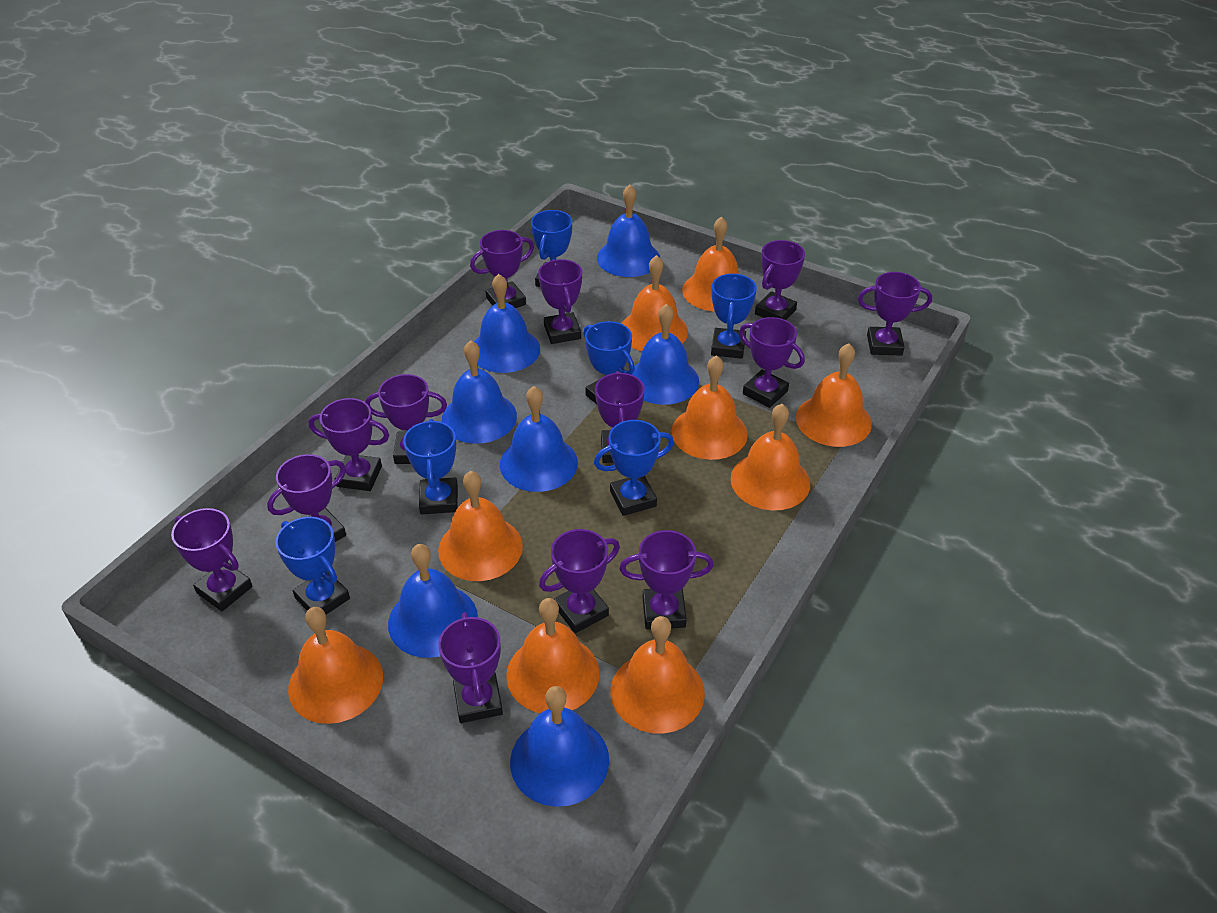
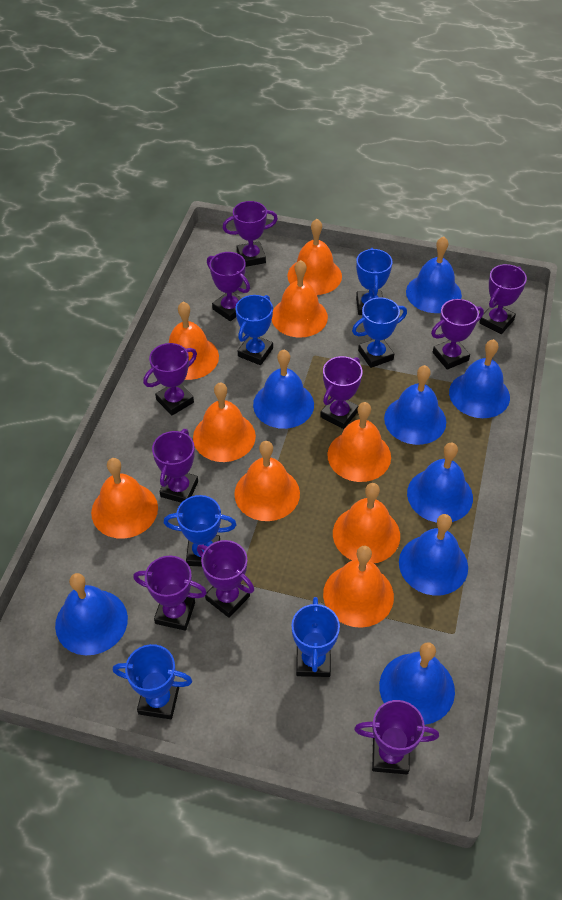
blue bell: 7 -> 8
purple trophy: 13 -> 10

